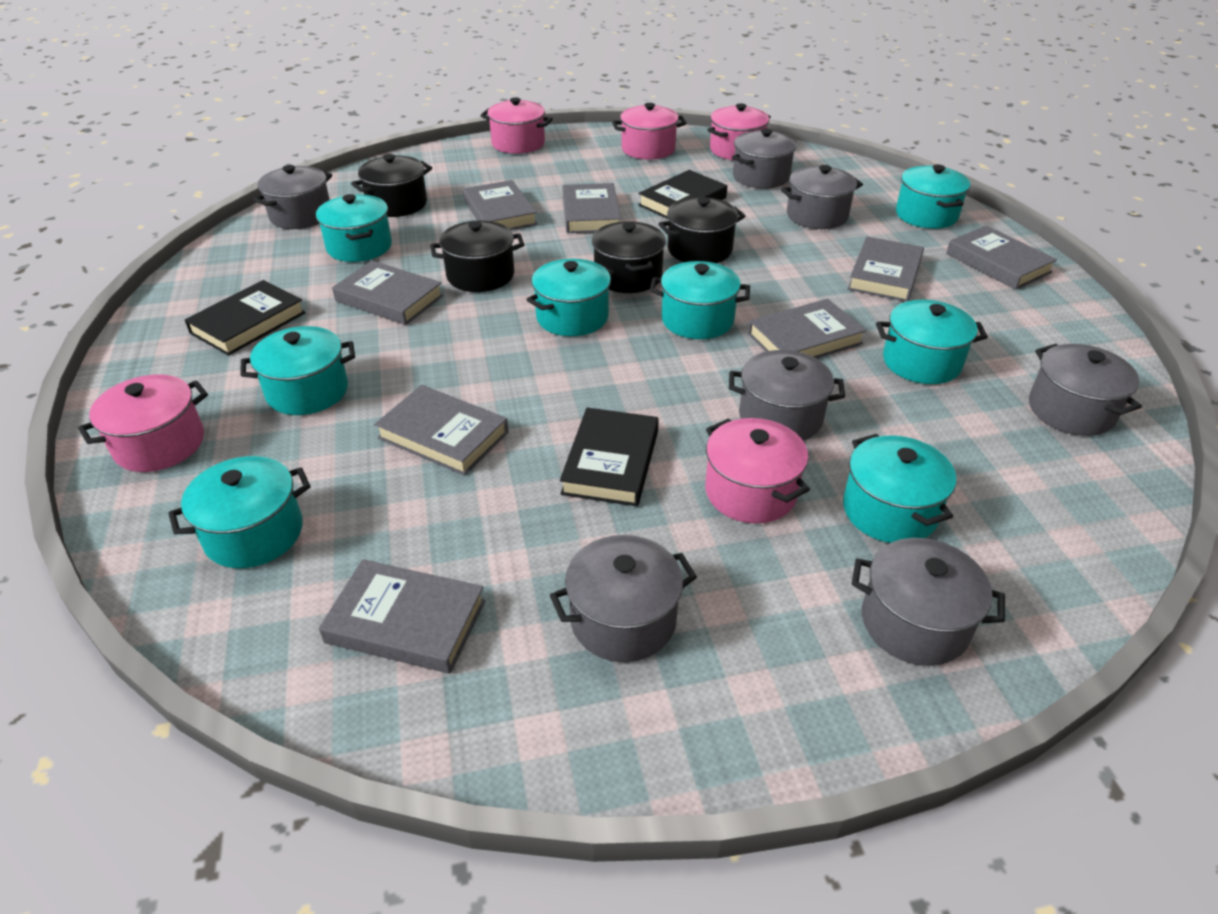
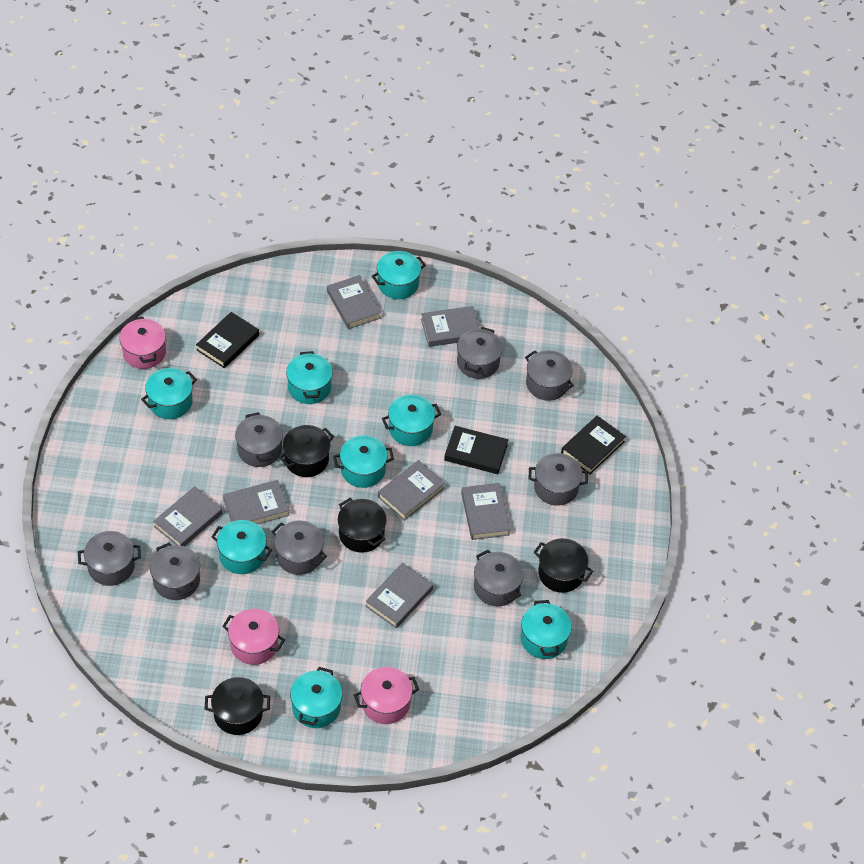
grey book: 8 -> 7
grey pot: 7 -> 8
pink pot: 5 -> 3

